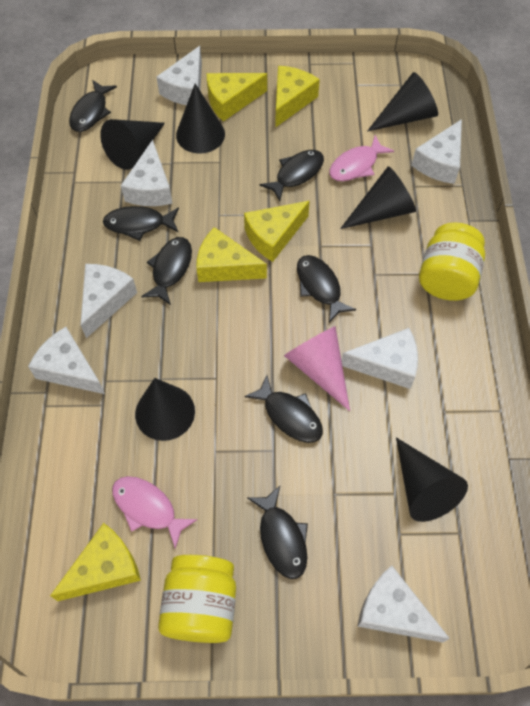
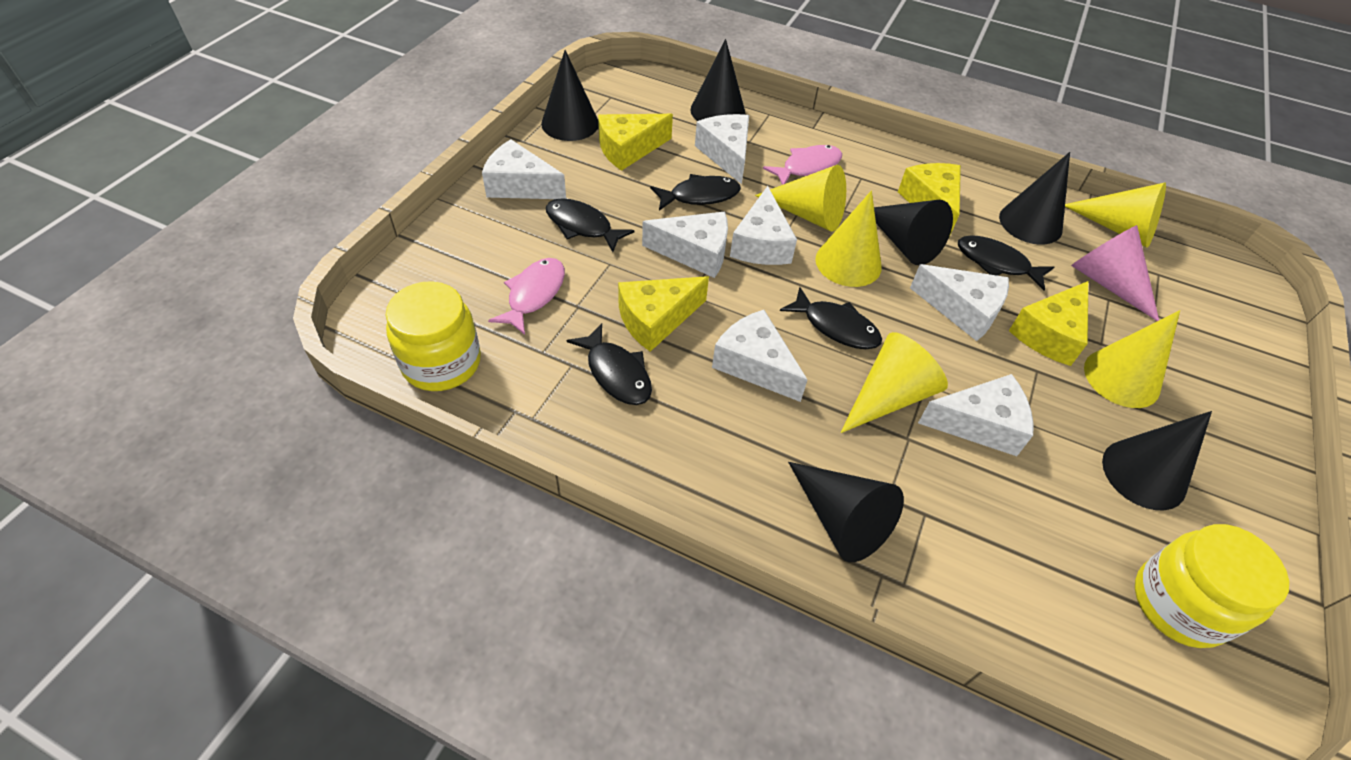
black fish: 7 -> 5
yellow cheese: 5 -> 4
yellow cone: 0 -> 5

